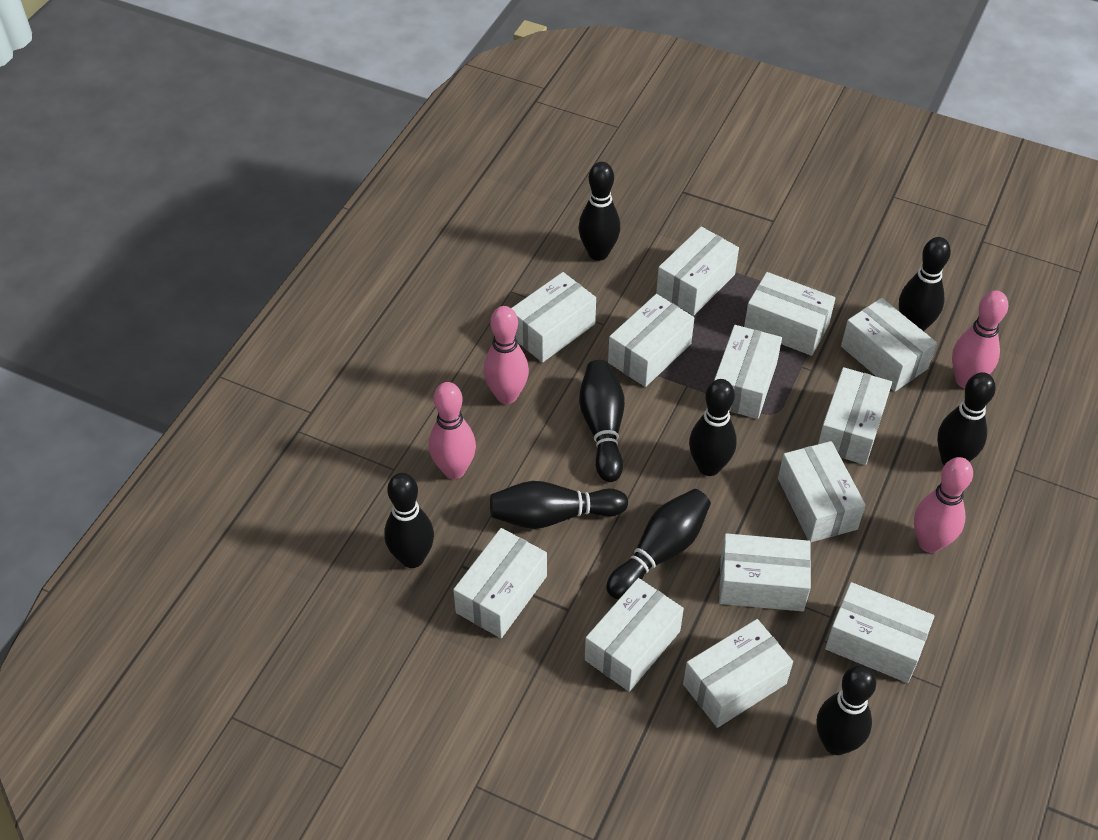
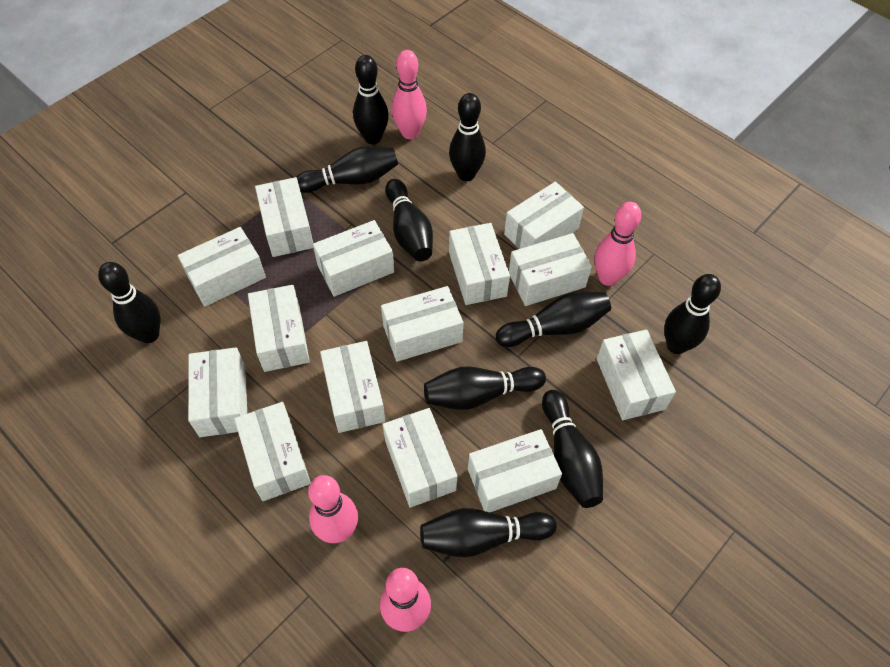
black bowling pin: 9 -> 10
white box: 13 -> 14

